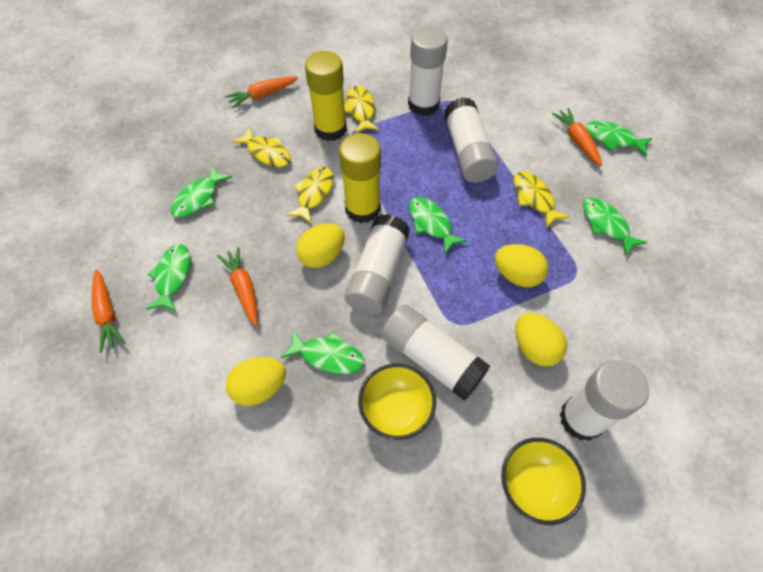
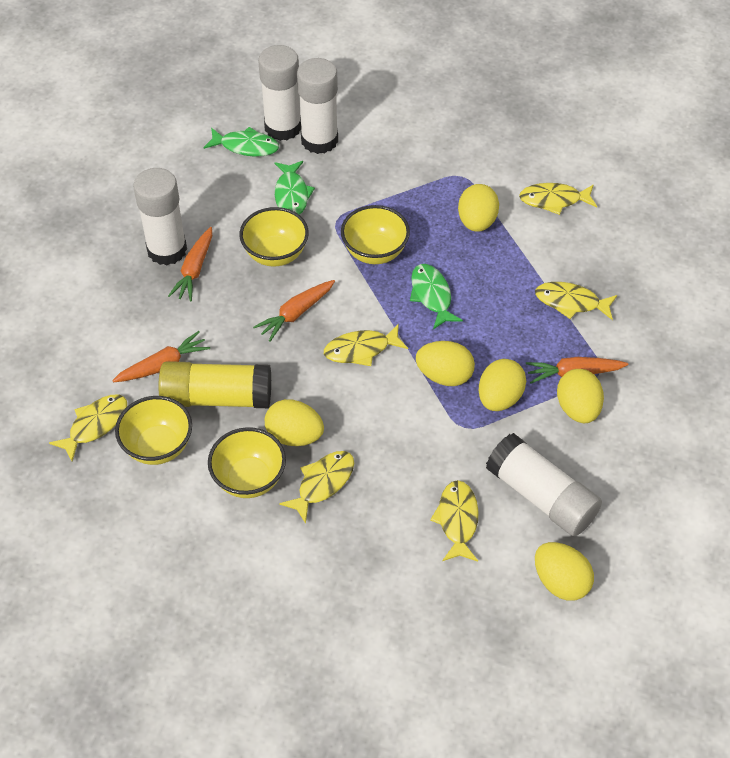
green fish: 6 -> 3
white glue stick: 5 -> 4
yellow bowl: 2 -> 4
yellow egg: 4 -> 6
yellow fish: 4 -> 6
yellow glue stick: 2 -> 1

